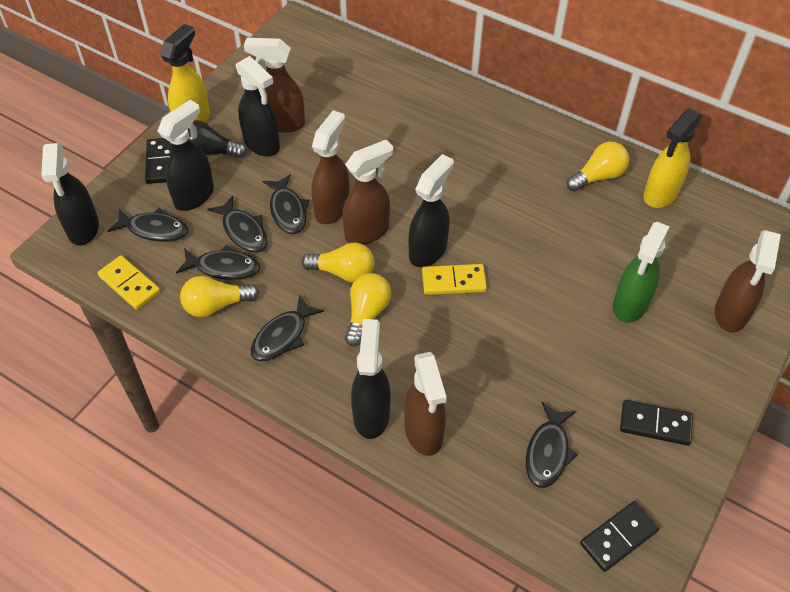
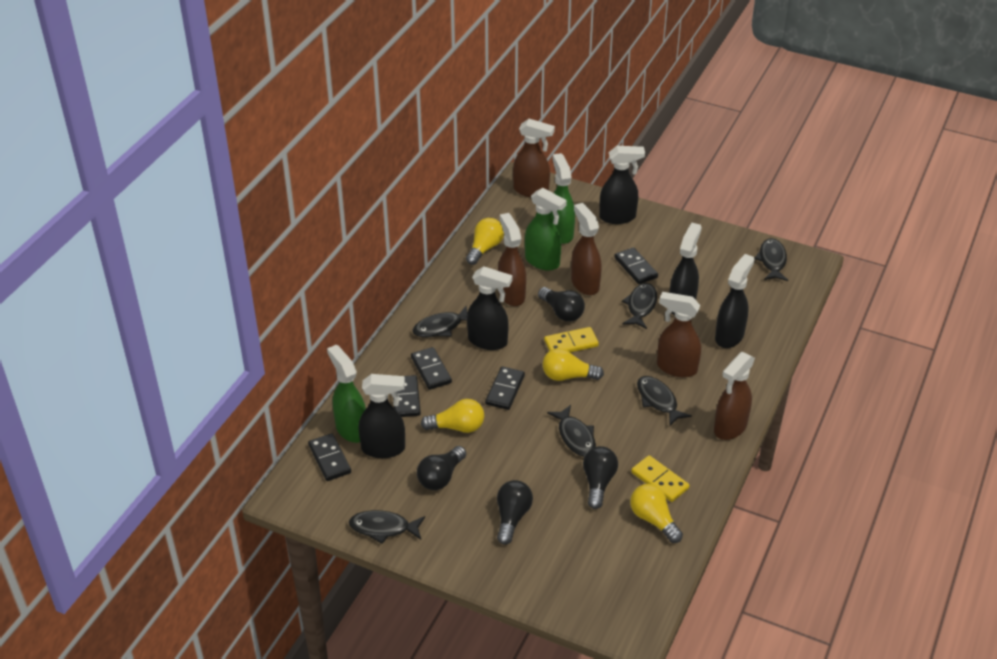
black domino: 3 -> 5
black light bulb: 1 -> 4
green spray bottle: 1 -> 3
yellow spray bottle: 2 -> 0

